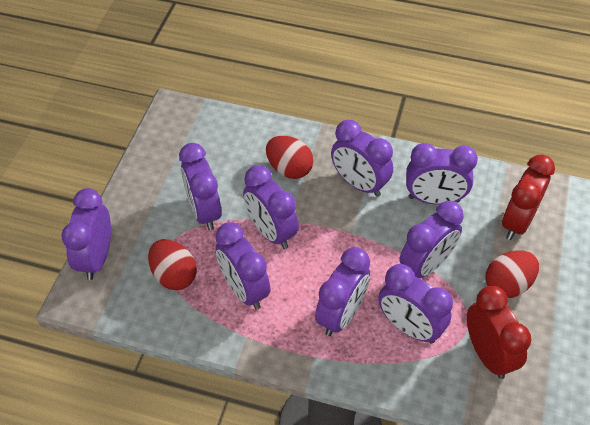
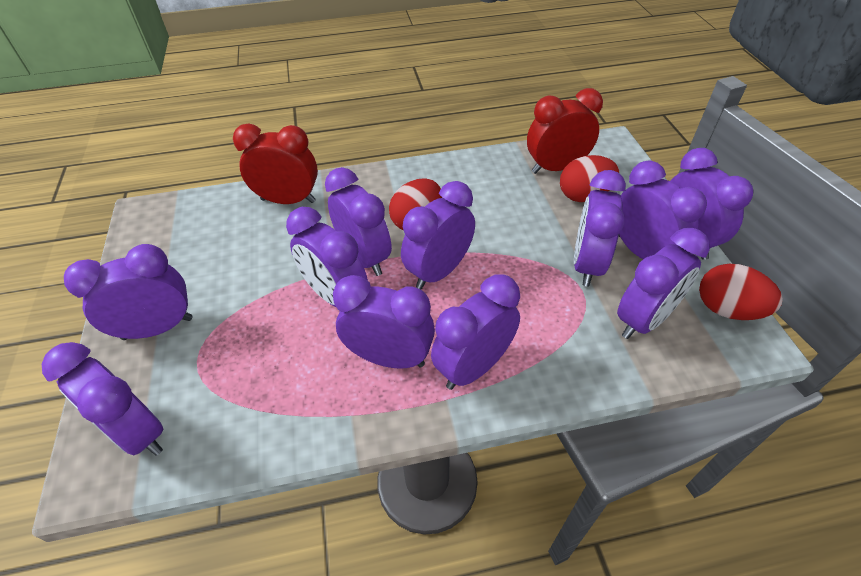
purple clock: 9 -> 11

